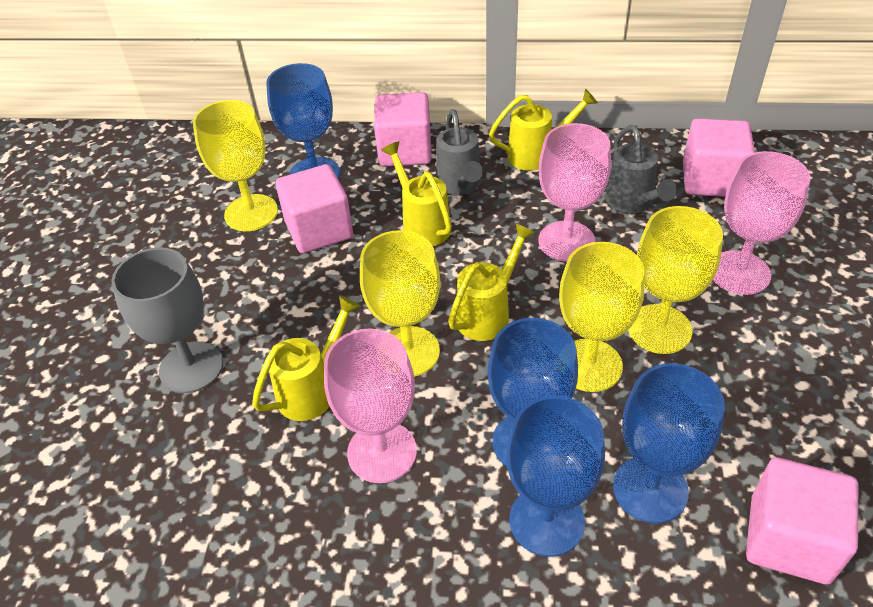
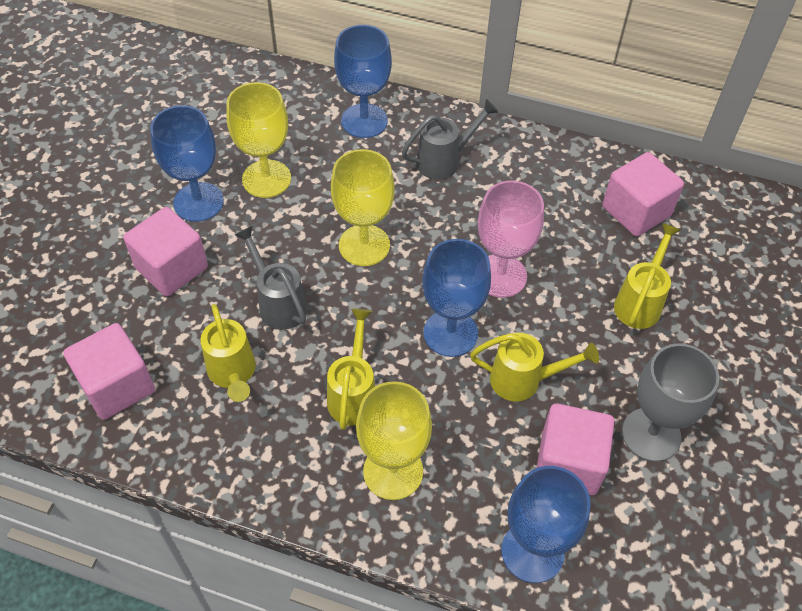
pink goblet: 3 -> 1
yellow goblet: 4 -> 3

